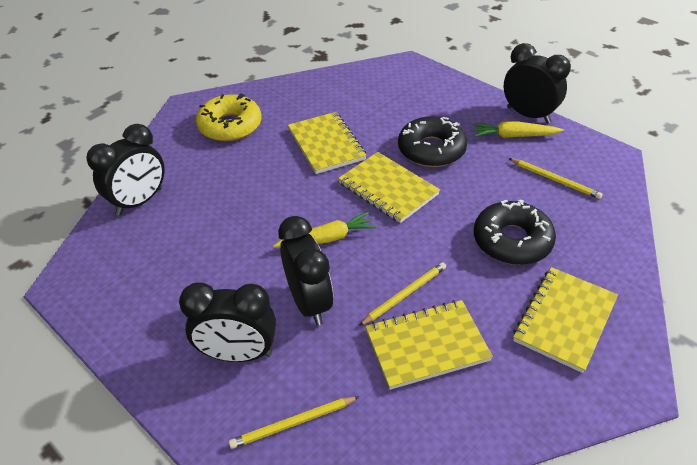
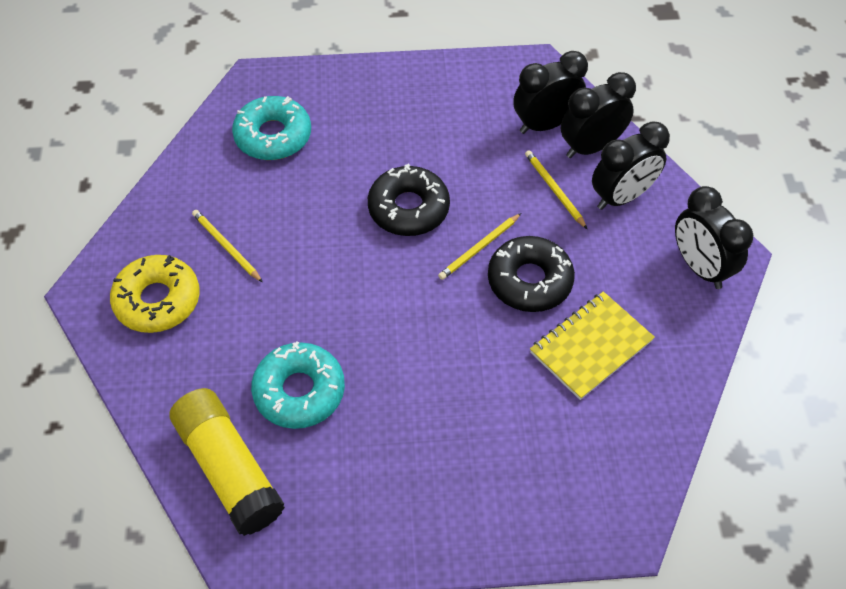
turquoise donut: 0 -> 2
yellow carrot: 2 -> 0
yellow glue stick: 0 -> 1
yellow notebook: 4 -> 1

